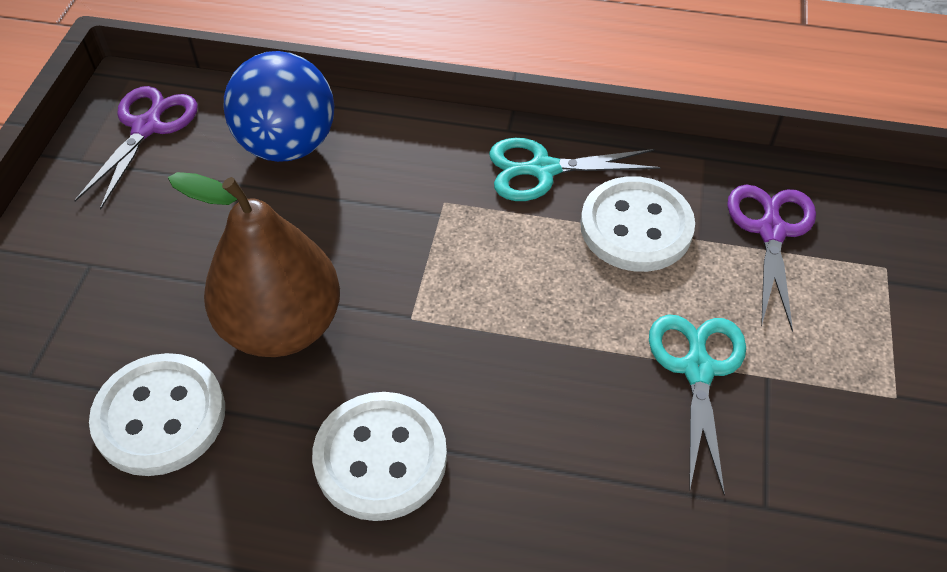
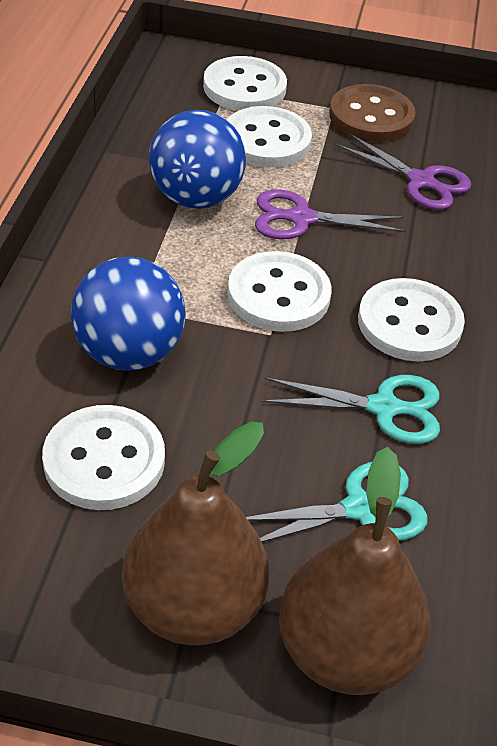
blue ball: 1 -> 2
brown button: 0 -> 1
brown pear: 1 -> 2
white button: 3 -> 5

